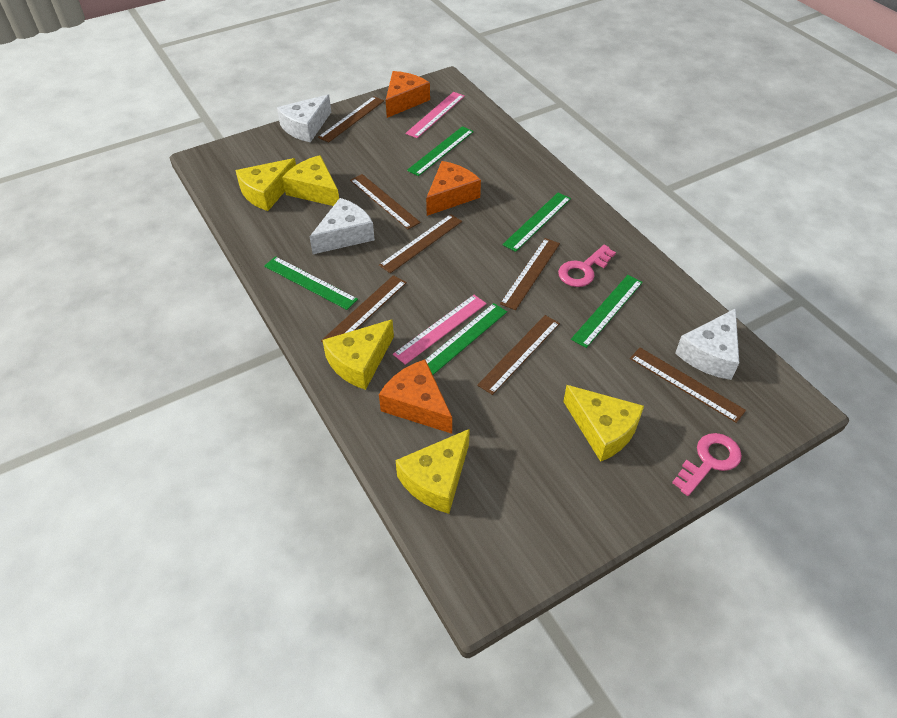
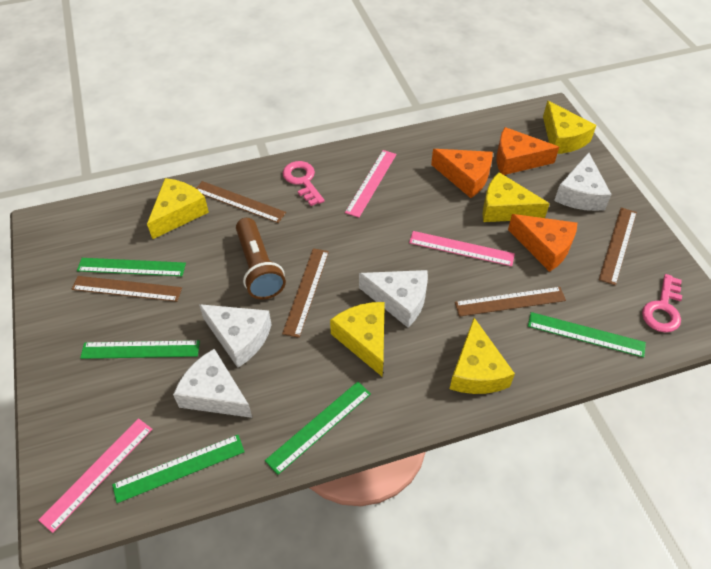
brown flashlight: 0 -> 1
brown ruler: 7 -> 5
pink ruler: 2 -> 3
white cheese: 3 -> 4

